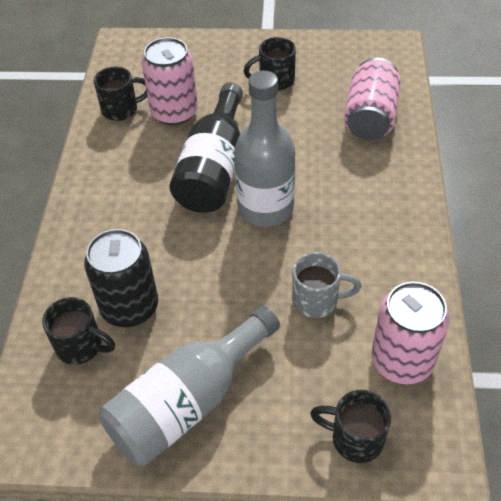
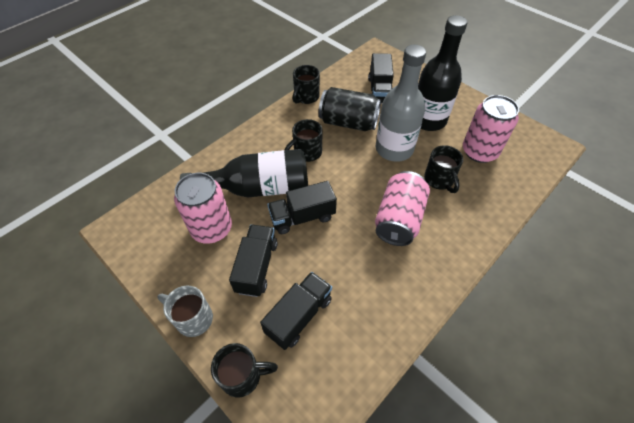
black bottle: 1 -> 2
black truck: 0 -> 4
grey bottle: 2 -> 1

